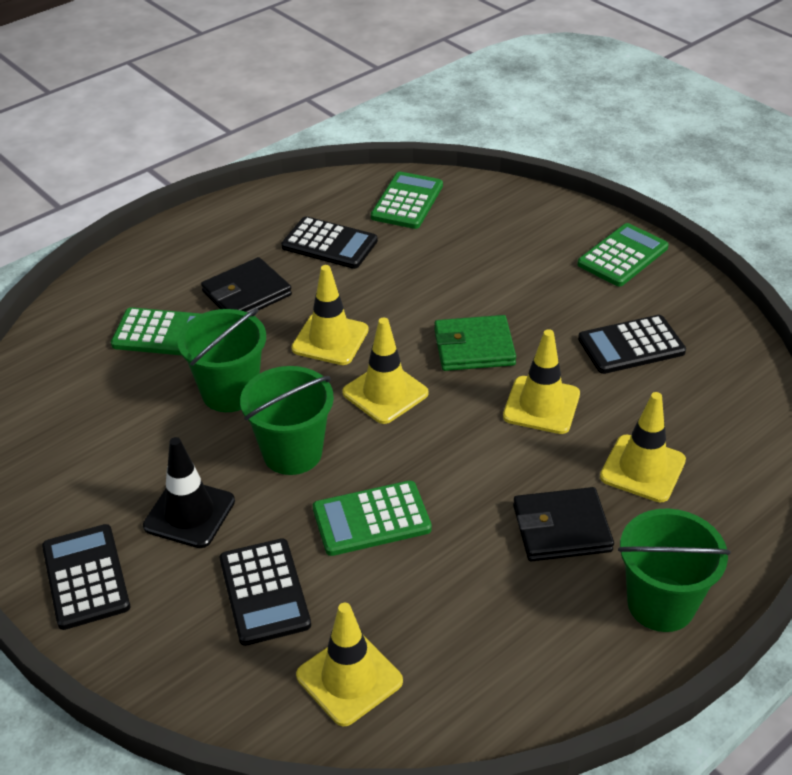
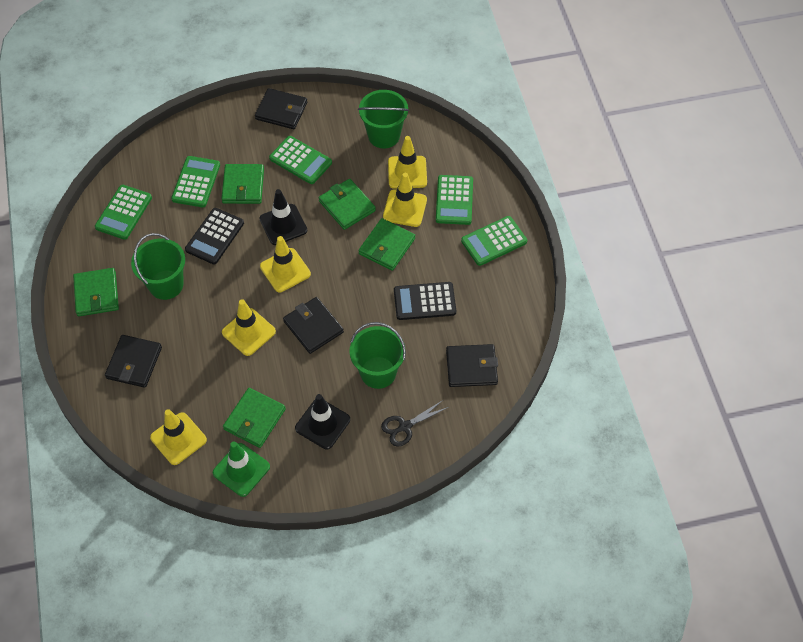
black calculator: 4 -> 2
black scissors: 0 -> 1
black traffic cone: 1 -> 2
black wallet: 2 -> 4
green calculator: 4 -> 5
green traffic cone: 0 -> 1
green wallet: 1 -> 5

